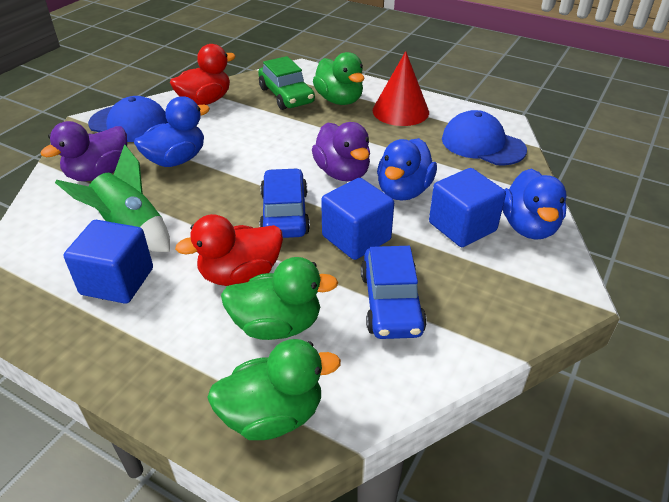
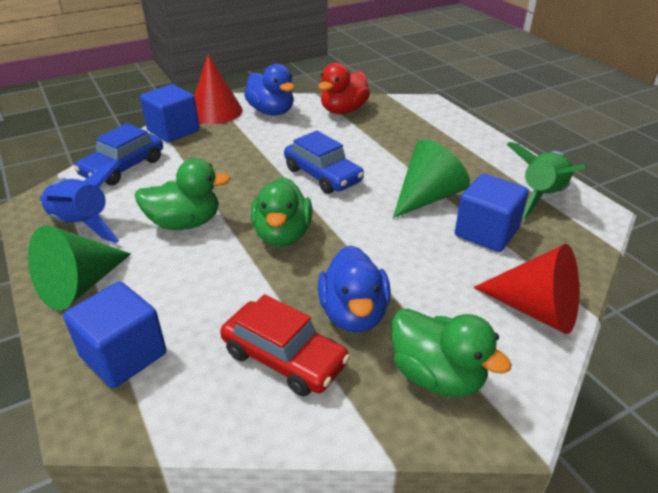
blue cap: 2 -> 0
blue duck: 3 -> 2
blue rocket: 0 -> 1
green car: 1 -> 0
green cone: 0 -> 2
purple duck: 2 -> 0
red car: 0 -> 1
red cone: 1 -> 2
red duck: 2 -> 1

